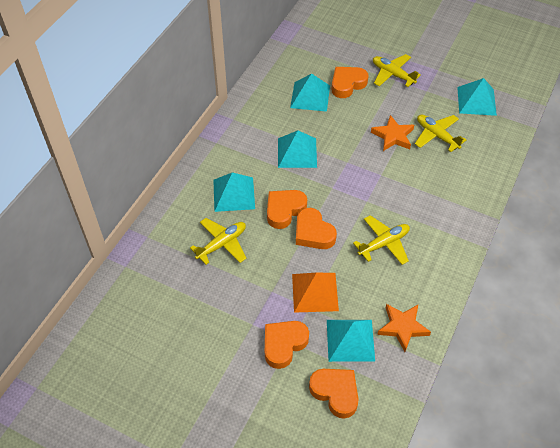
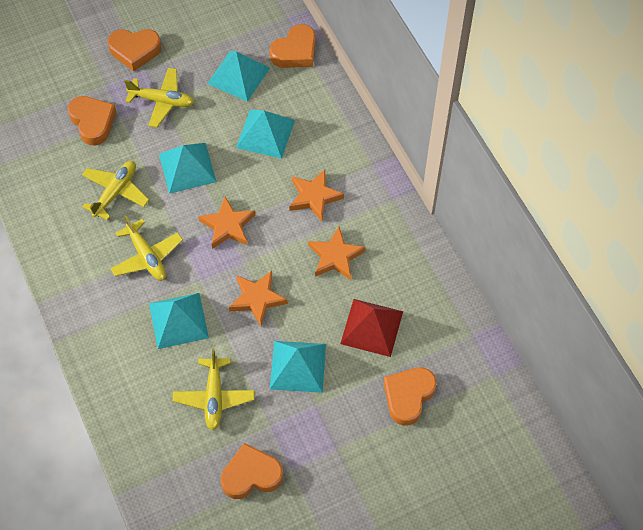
orange pyramid: 1 -> 0
orange star: 2 -> 4
red pyramid: 0 -> 1

